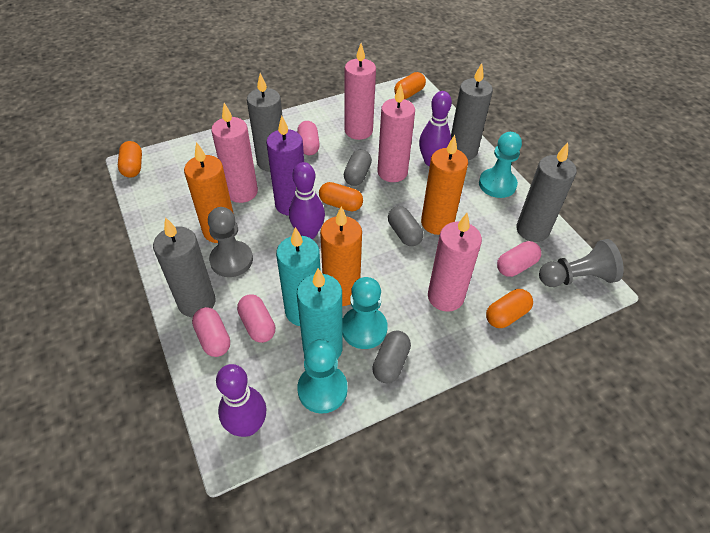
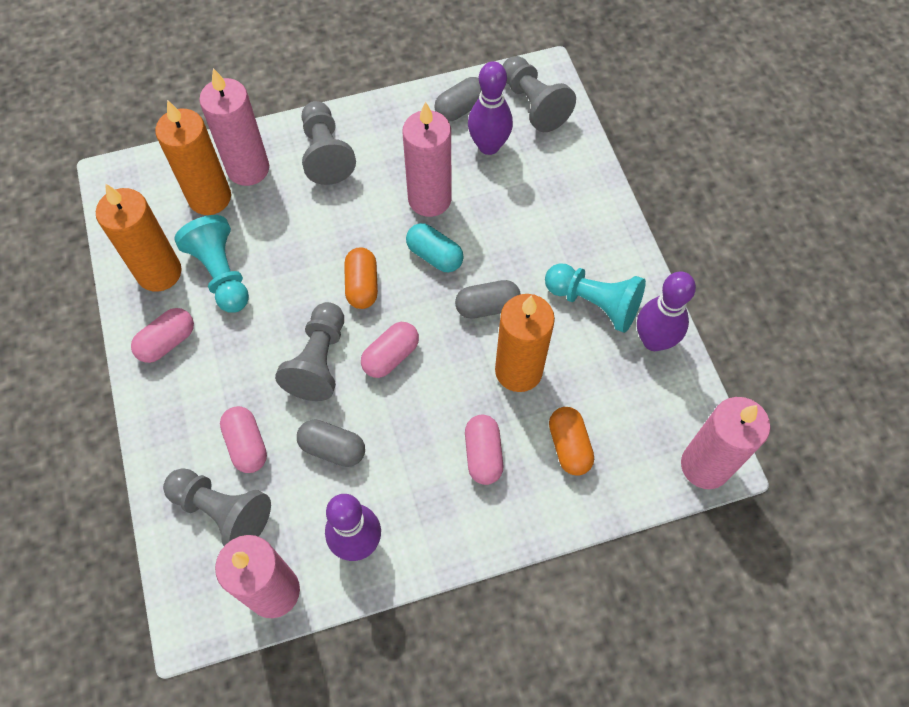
grey candle: 4 -> 0
grey pawn: 2 -> 4
orange capsule: 4 -> 2
purple candle: 1 -> 0
turquoise candle: 2 -> 0
turquoise capsule: 0 -> 1
turquoise pawn: 3 -> 2

